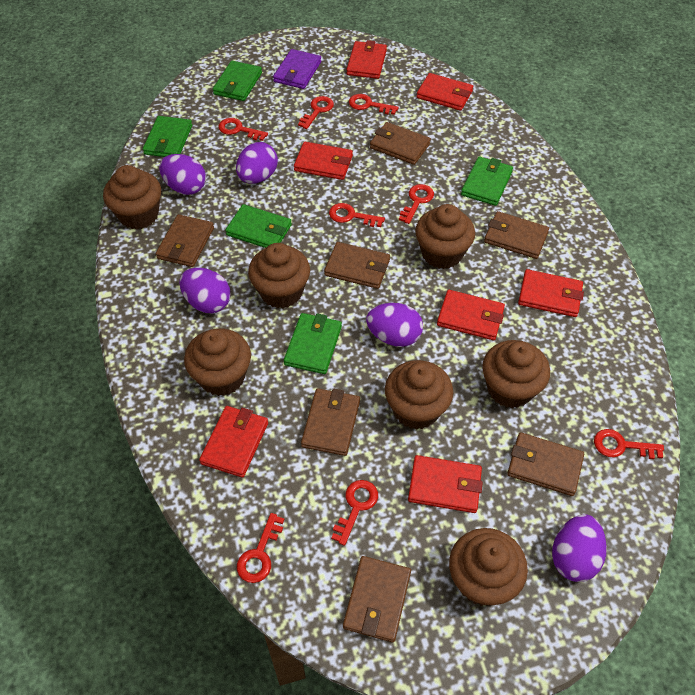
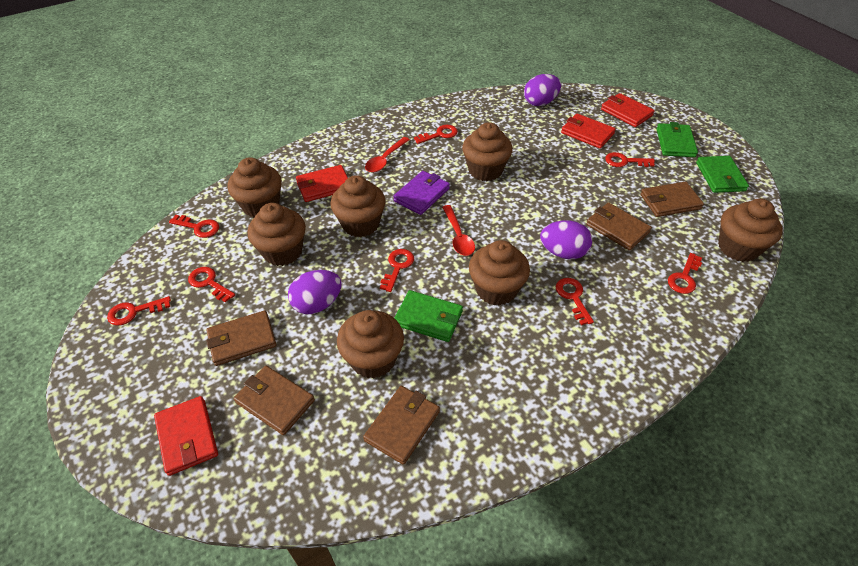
brown wallet: 7 -> 5
green wallet: 5 -> 3
purple egg: 5 -> 3
red spoon: 0 -> 2
red wallet: 7 -> 4

